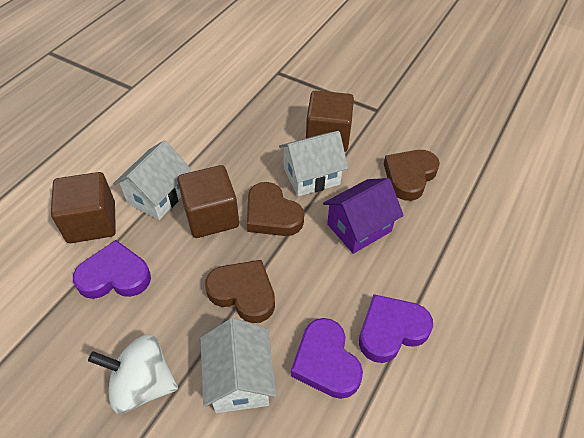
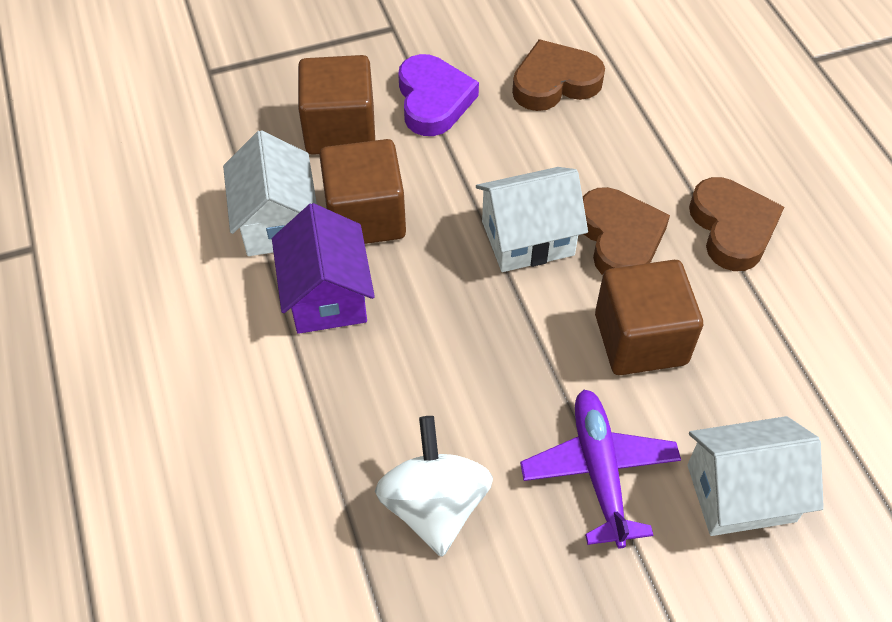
purple heart: 3 -> 1
purple plane: 0 -> 1

